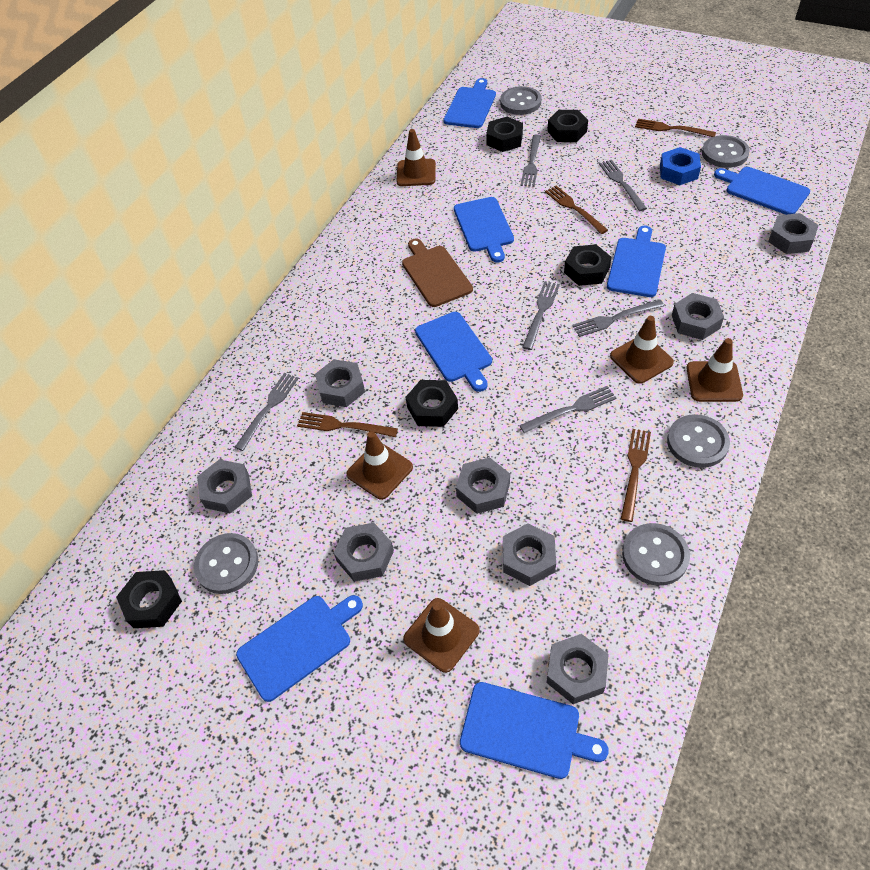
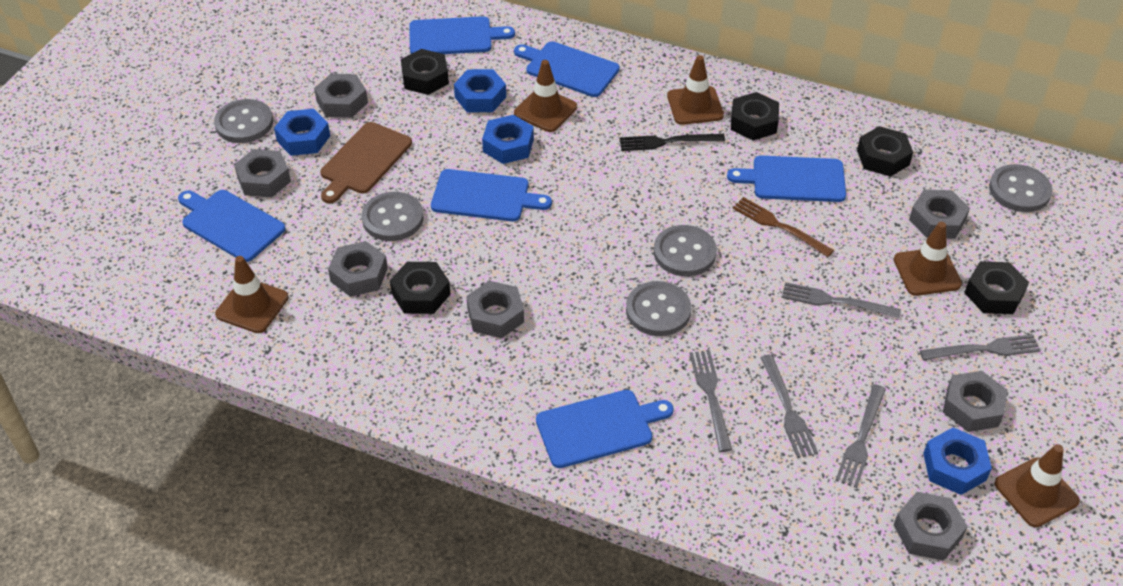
black fork: 0 -> 1
blue cutting board: 7 -> 6
blue nut: 1 -> 4
brown fork: 4 -> 1
grey fork: 6 -> 5
grey nut: 8 -> 7

